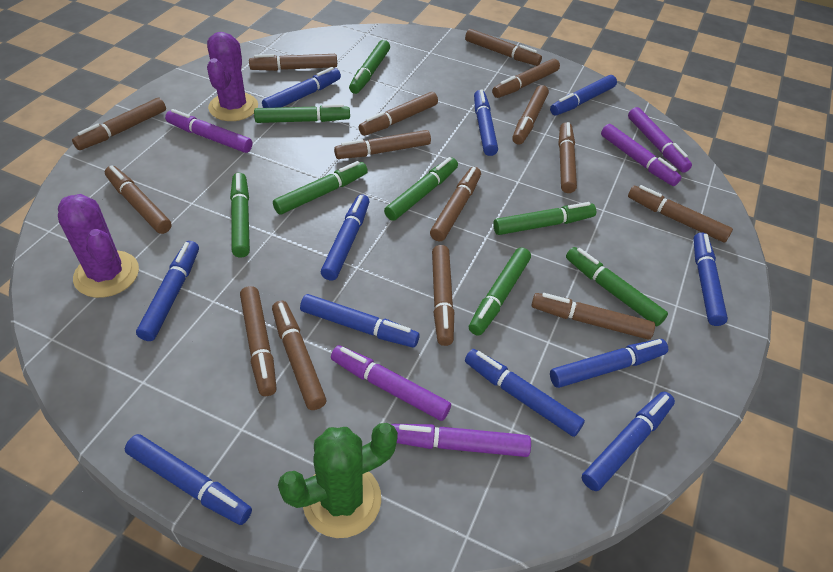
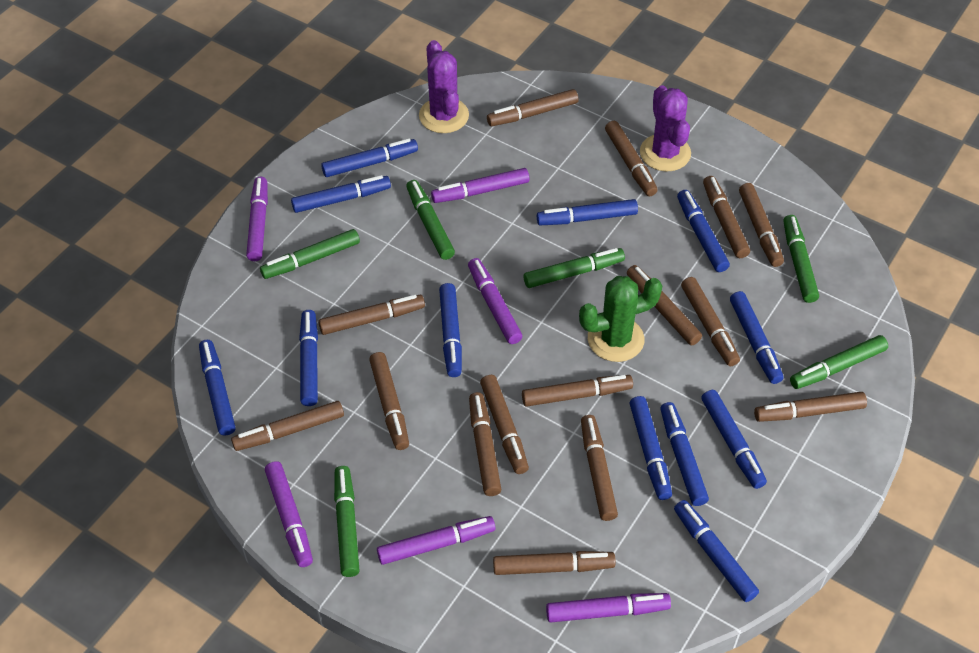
blue marker: 11 -> 12
green marker: 8 -> 6
purple marker: 5 -> 6

